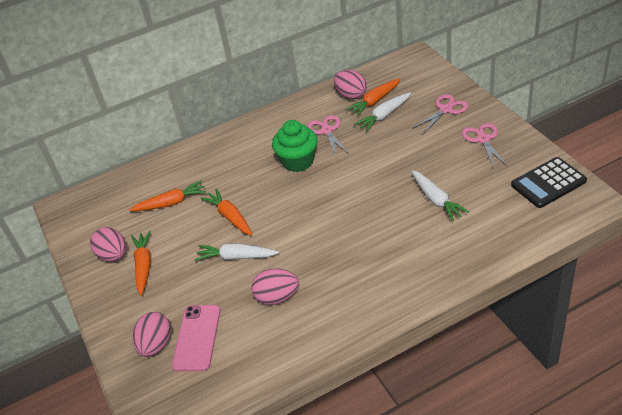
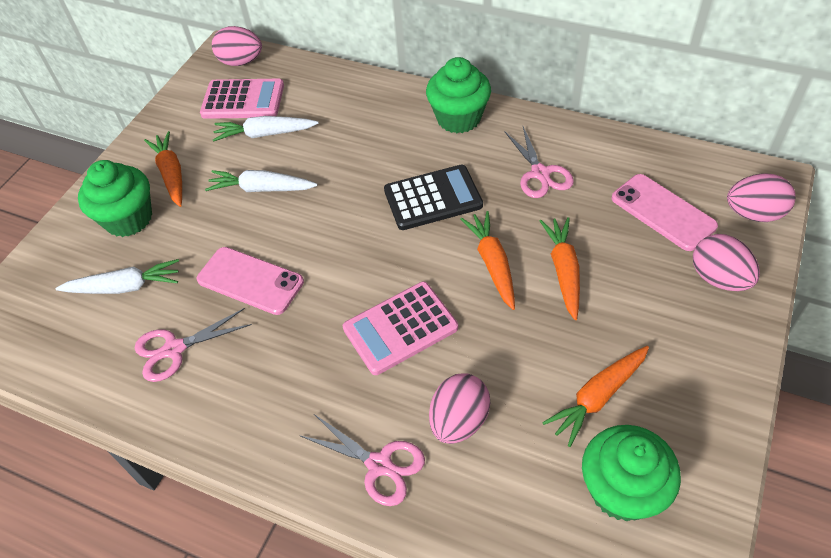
green cupcake: 1 -> 3
pink calculator: 0 -> 2
pink phone: 1 -> 2

